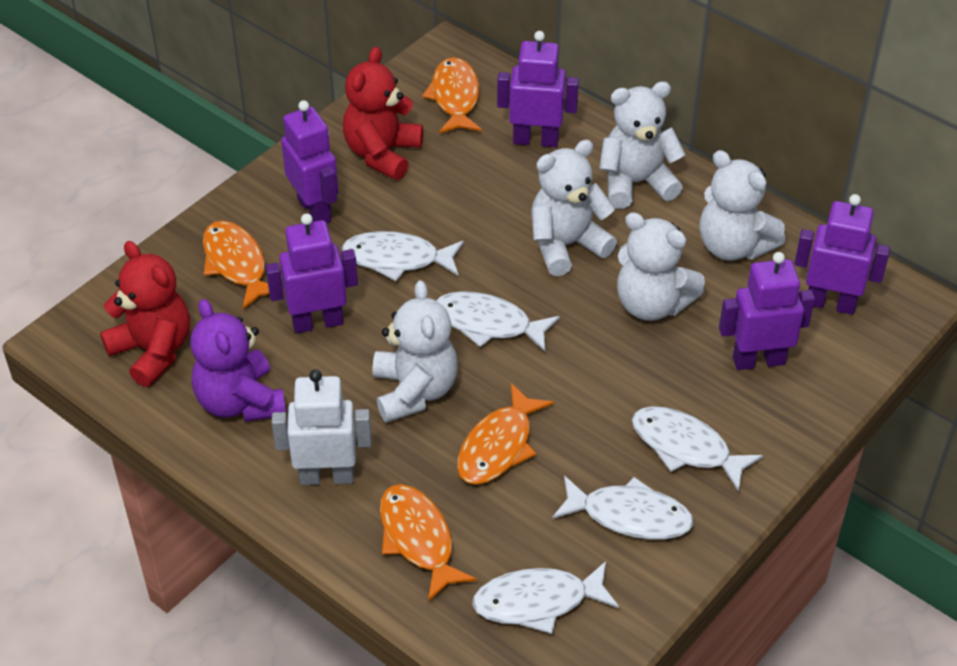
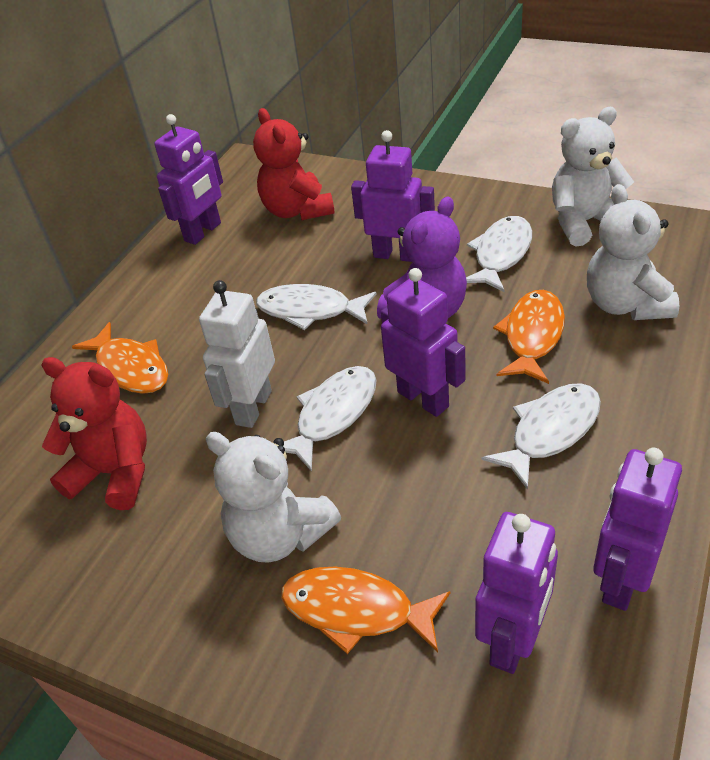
orange fish: 4 -> 3
white fish: 5 -> 4
white teddy bear: 5 -> 3

